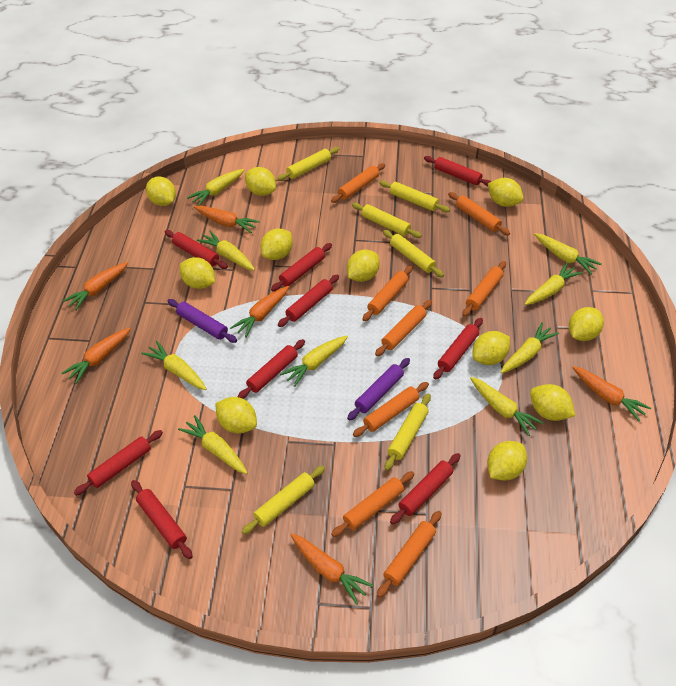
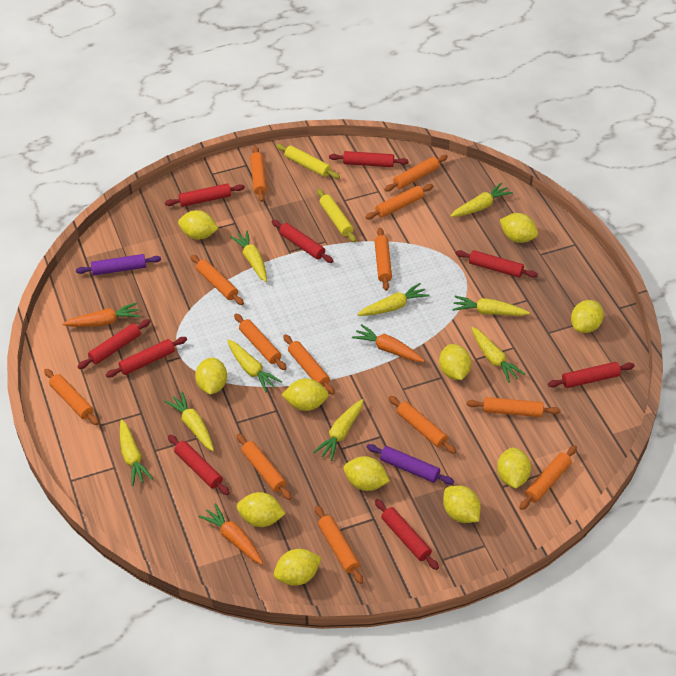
orange carrot: 6 -> 3
orange rolling pin: 8 -> 13
yellow rolling pin: 6 -> 2

